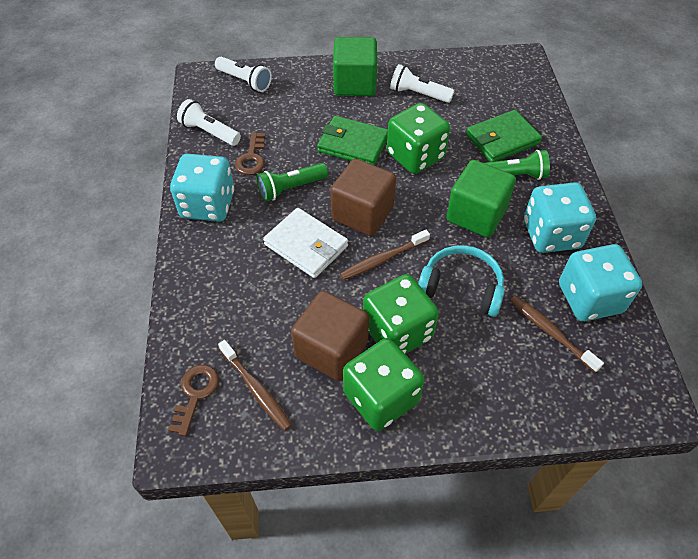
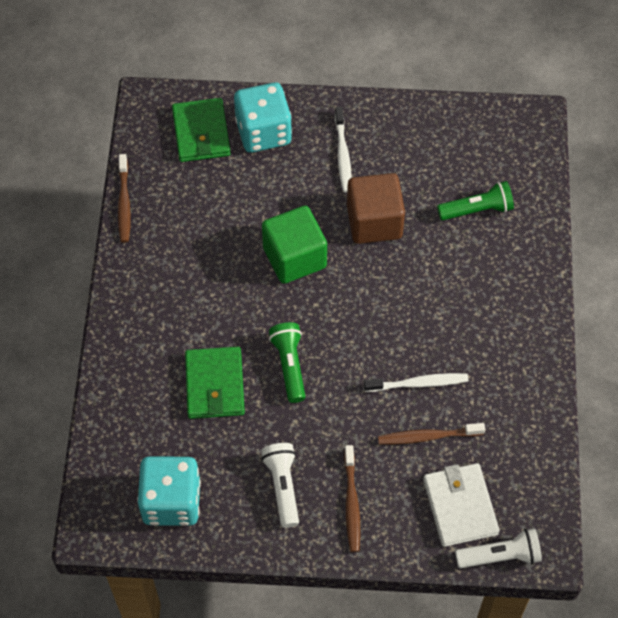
brown cube: 2 -> 1
brown key: 2 -> 0
green cube: 2 -> 1
green dice: 3 -> 0
turquoise dice: 3 -> 2
turquoise headphones: 1 -> 0
white flashlight: 3 -> 2
white toothbrush: 0 -> 2

